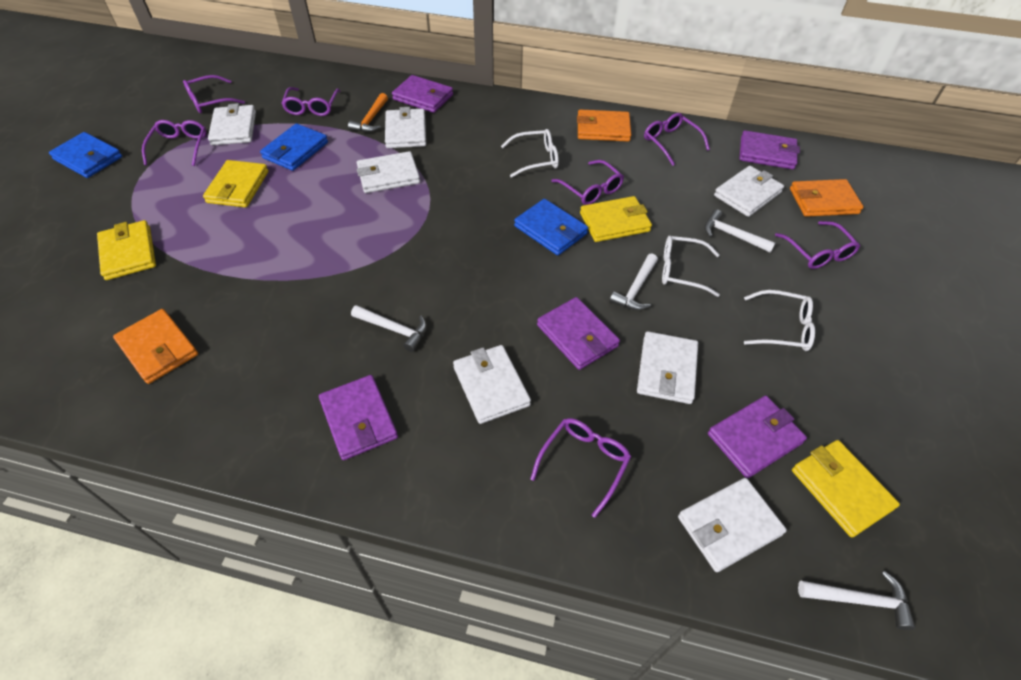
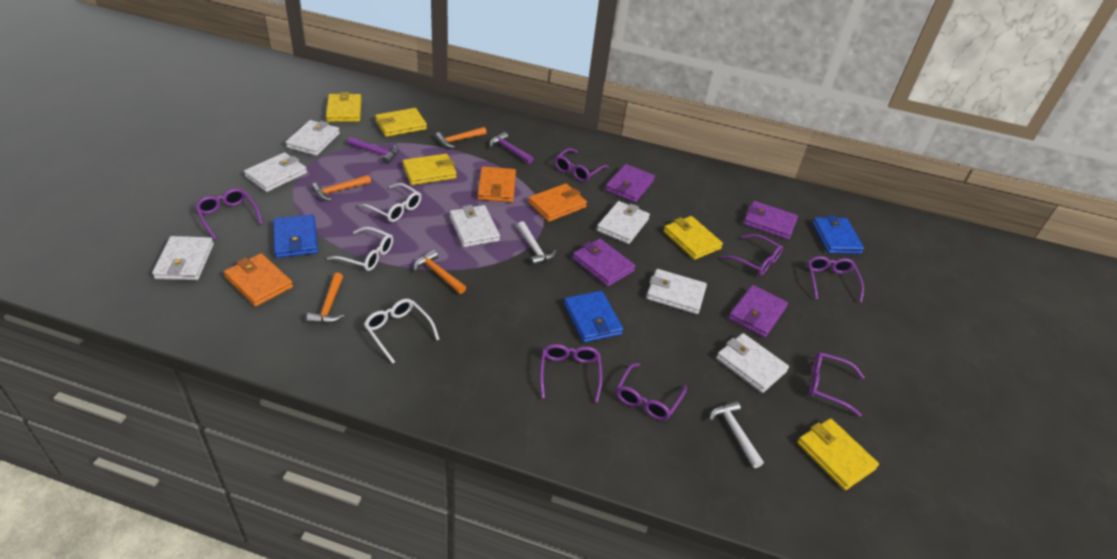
orange hammer: 1 -> 4
purple hammer: 0 -> 2
purple wallet: 5 -> 4
white hammer: 4 -> 2
yellow wallet: 4 -> 5

